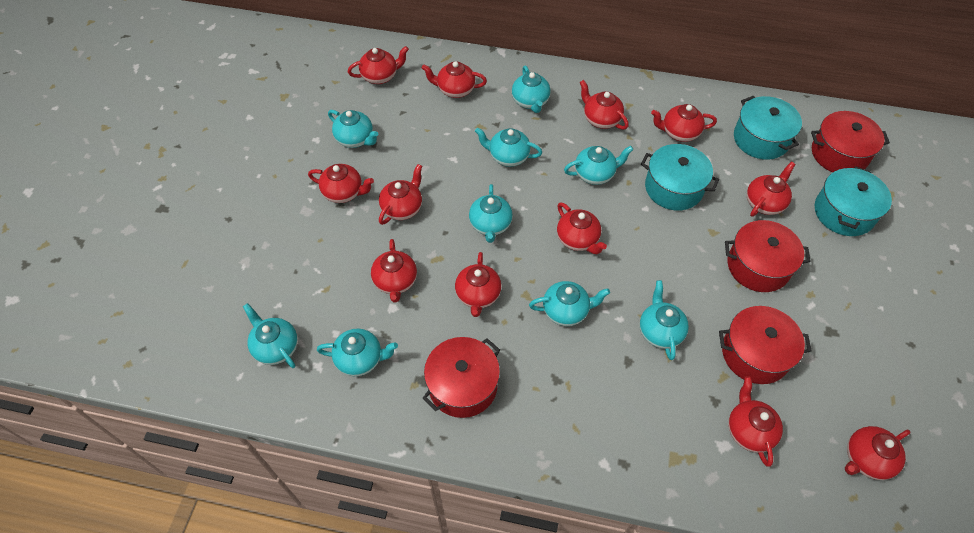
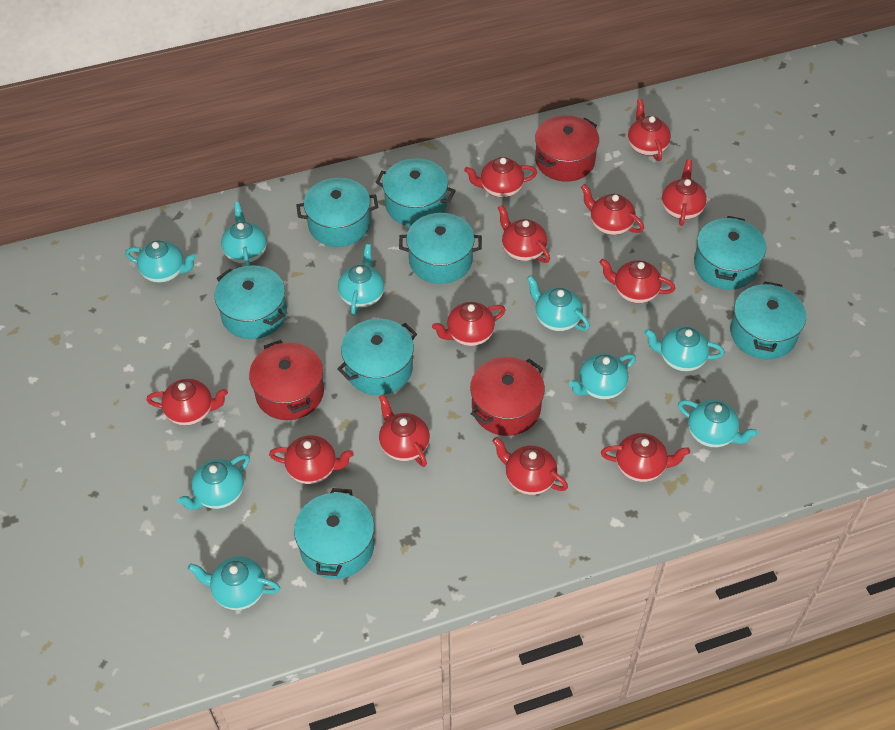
red pot: 4 -> 3
turquoise pot: 3 -> 8

